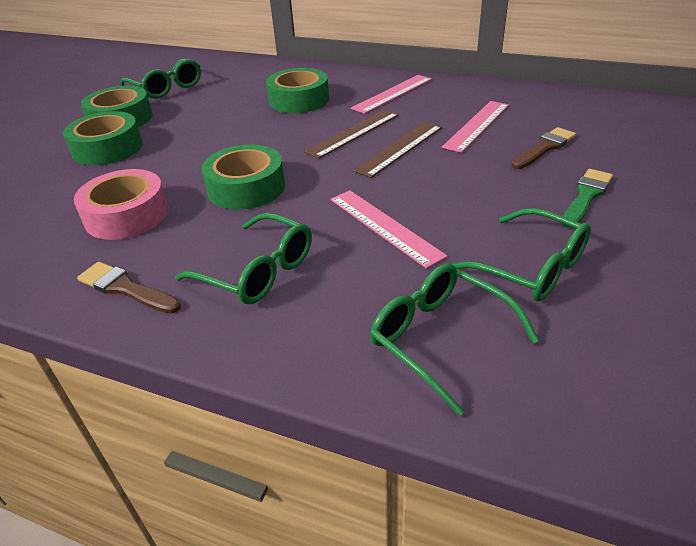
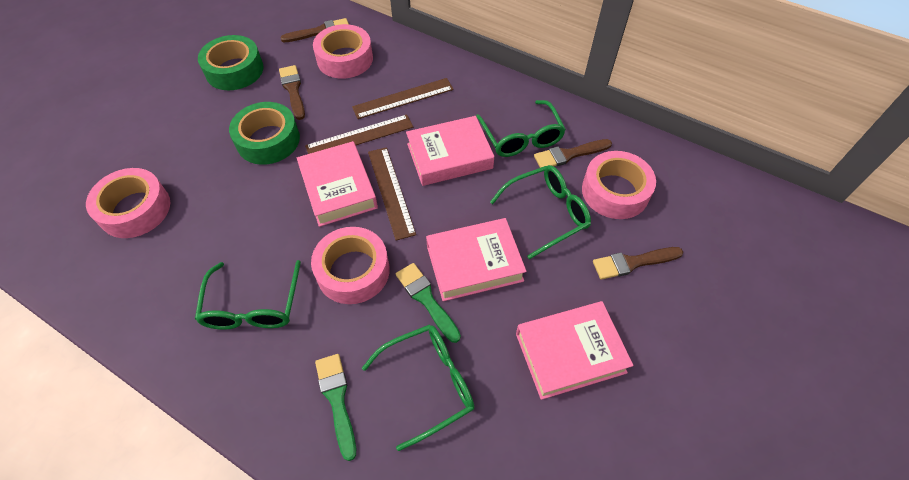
brown brush: 2 -> 4
brown ruler: 2 -> 3
green brush: 1 -> 2
green tape: 4 -> 2
pink book: 0 -> 4
pink ruler: 3 -> 0
pink tape: 1 -> 4

